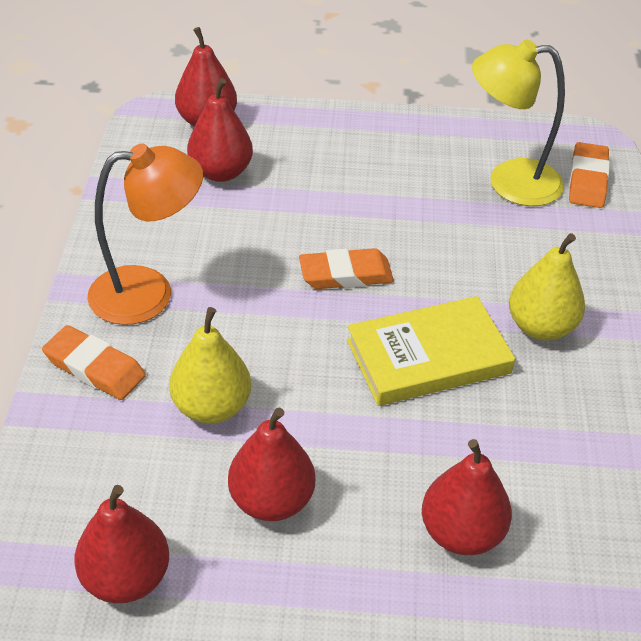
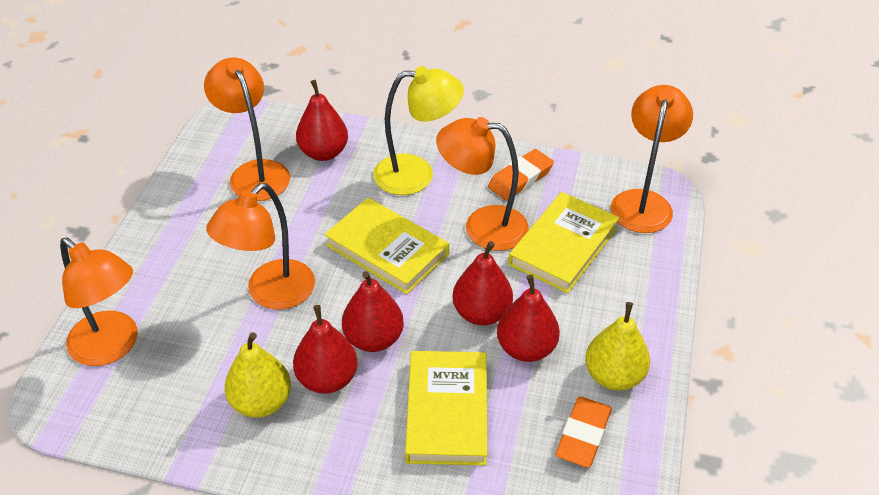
orange eraser: 3 -> 2
orange lamp: 1 -> 5
yellow book: 1 -> 3

